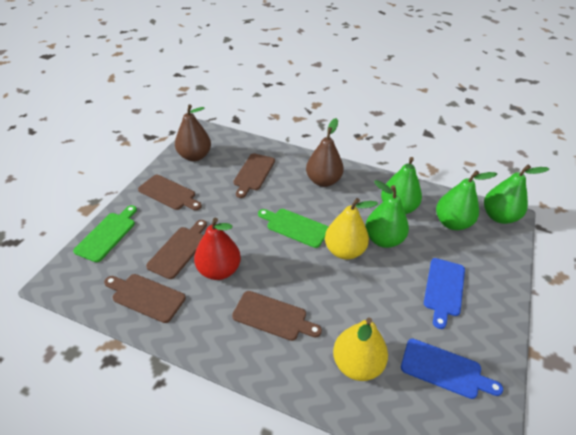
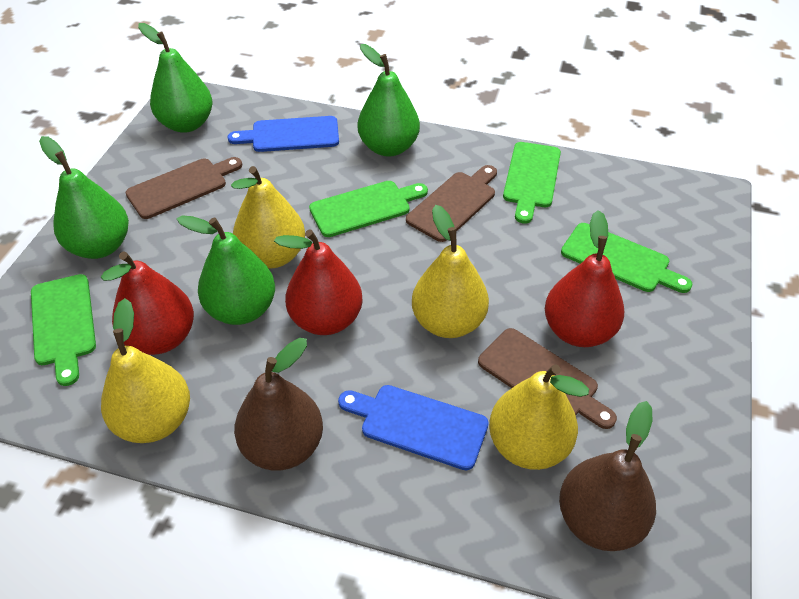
brown cutting board: 5 -> 3
green cutting board: 2 -> 4
red pear: 1 -> 3
yellow pear: 2 -> 4

